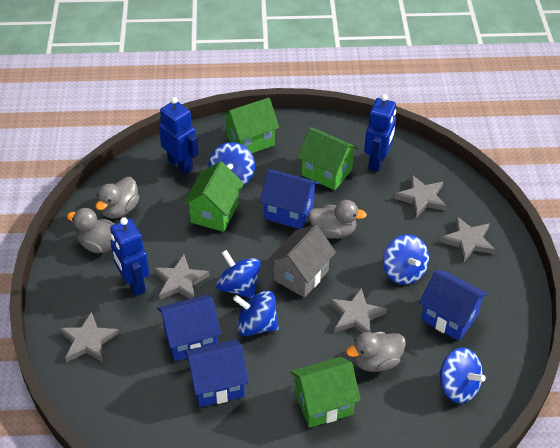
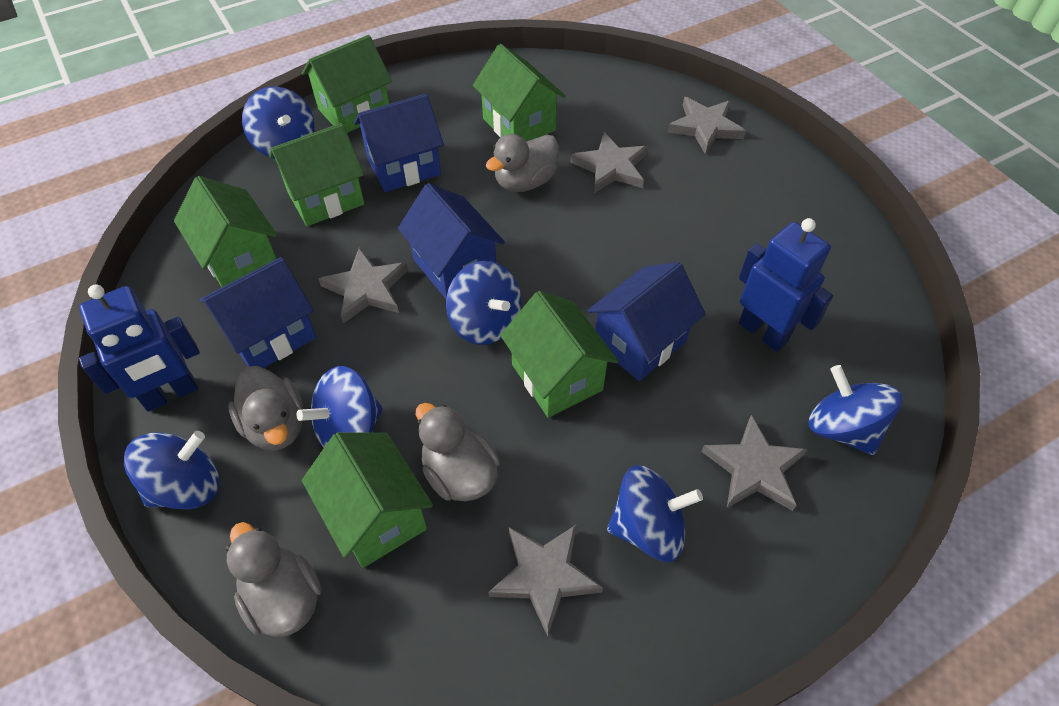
blue robot: 3 -> 2
blue spinning top: 5 -> 6
green house: 4 -> 6
grey house: 1 -> 0

